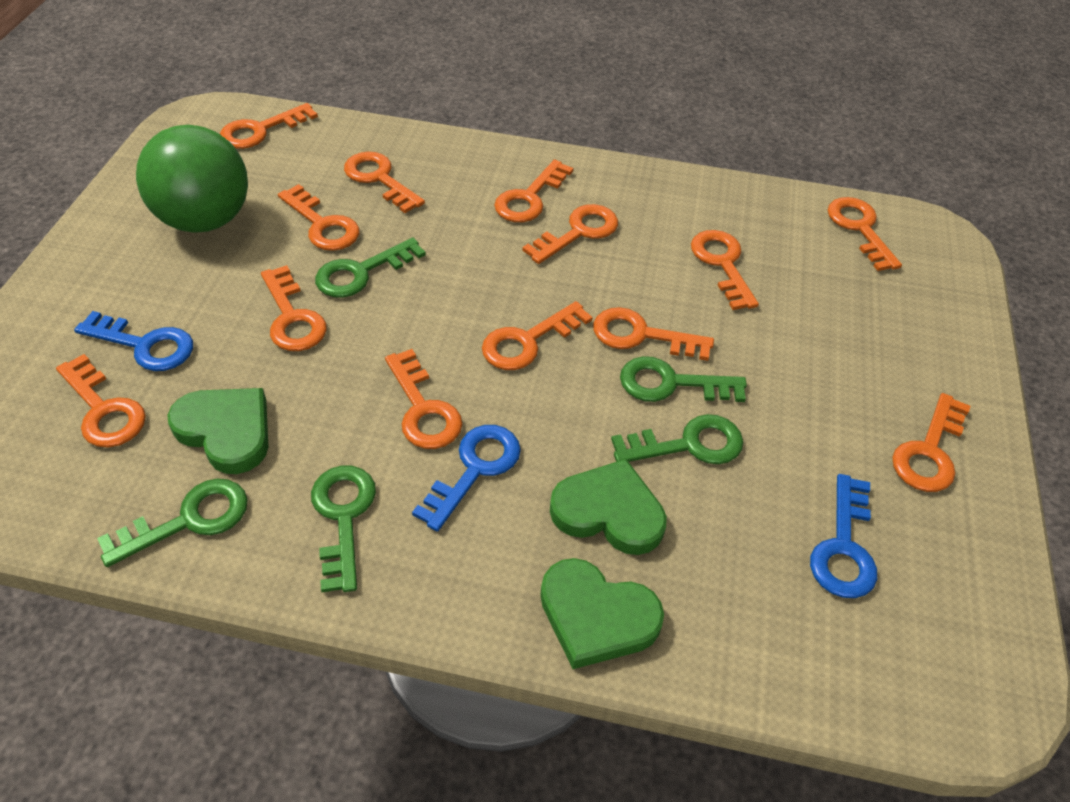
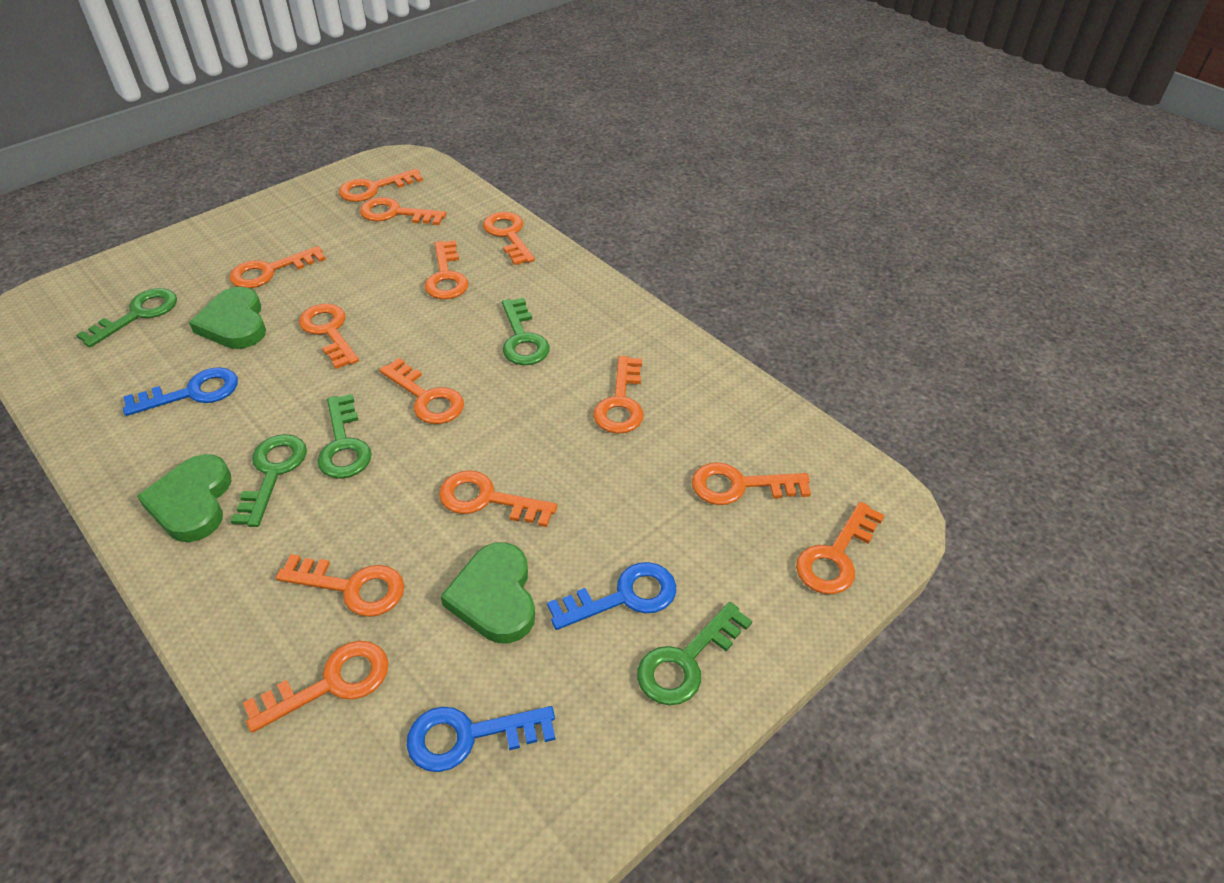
green ball: 1 -> 0

